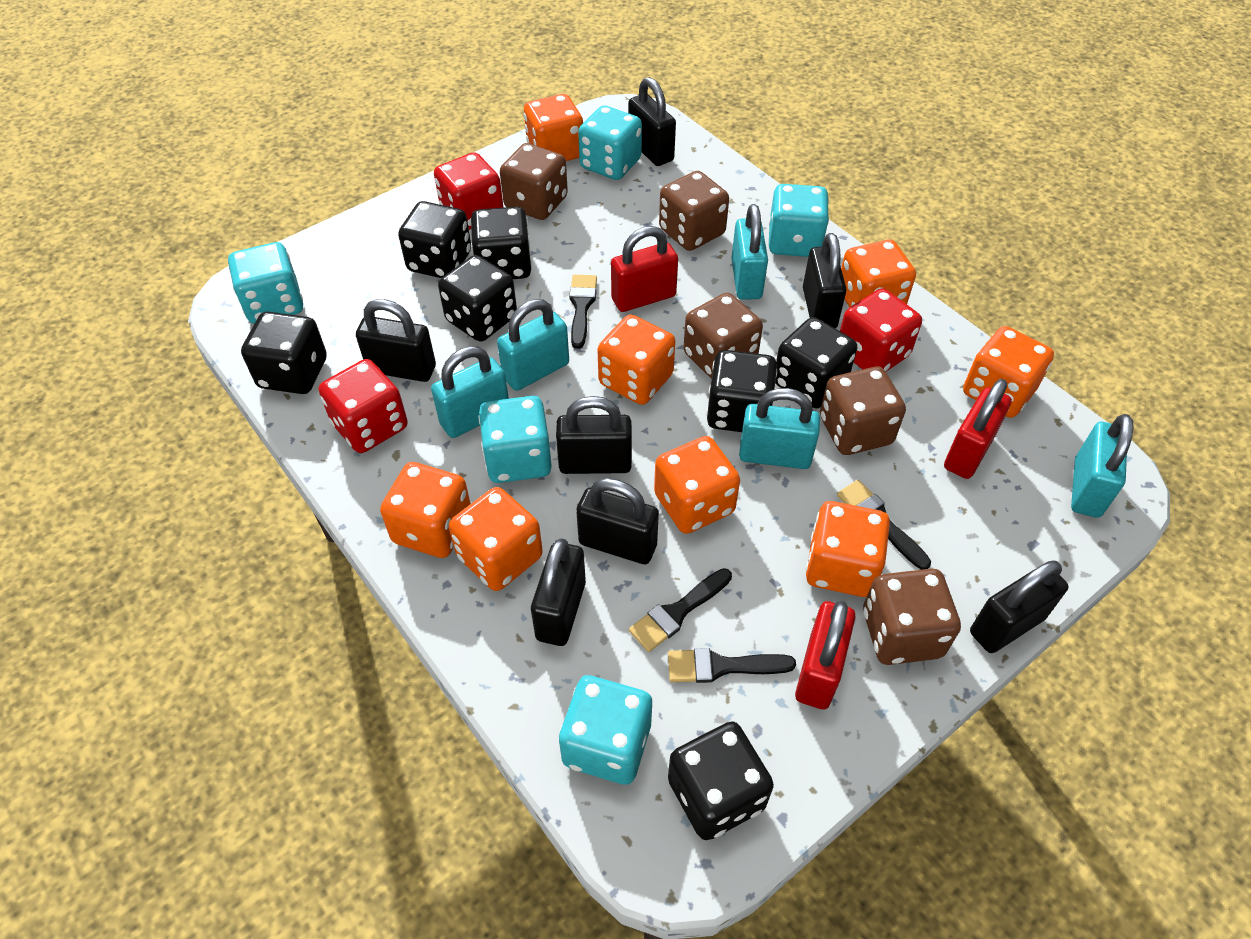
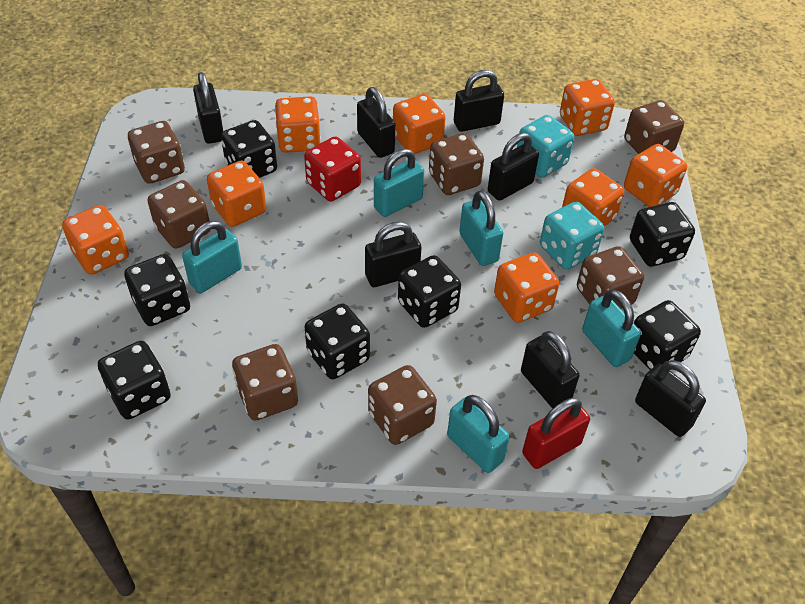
black brush: 4 -> 0
brown dice: 5 -> 7
red dice: 3 -> 1
red padlock: 3 -> 1
turquoise dice: 5 -> 2

